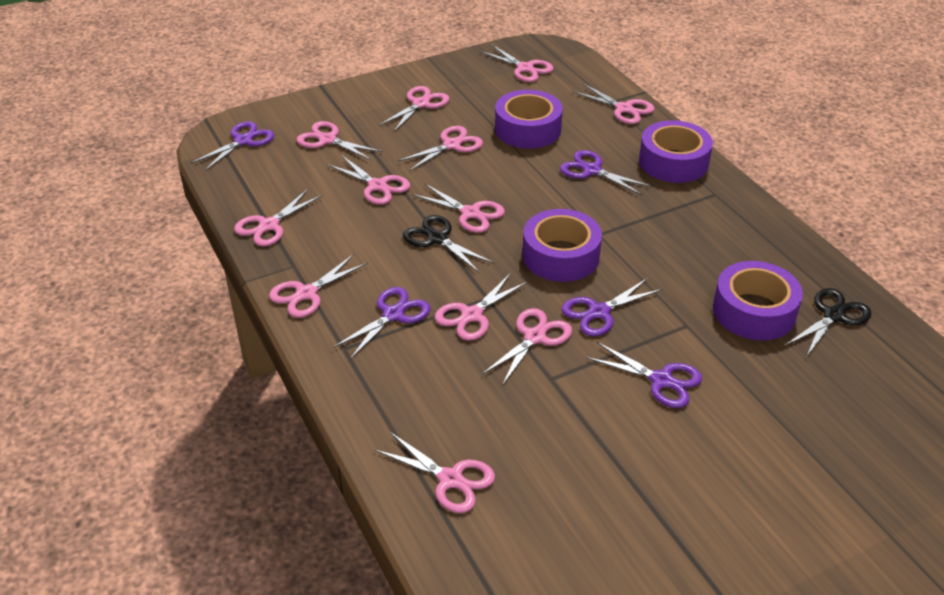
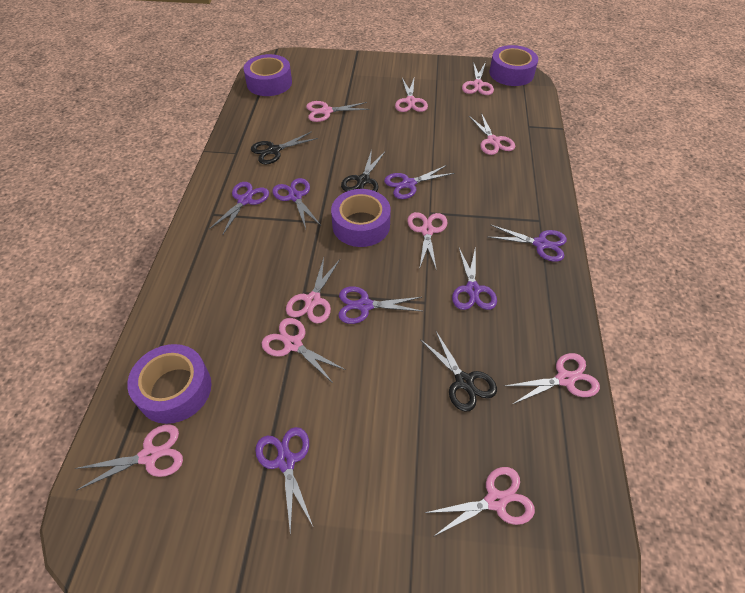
black scissors: 2 -> 3
pink scissors: 12 -> 10
purple scissors: 5 -> 7

